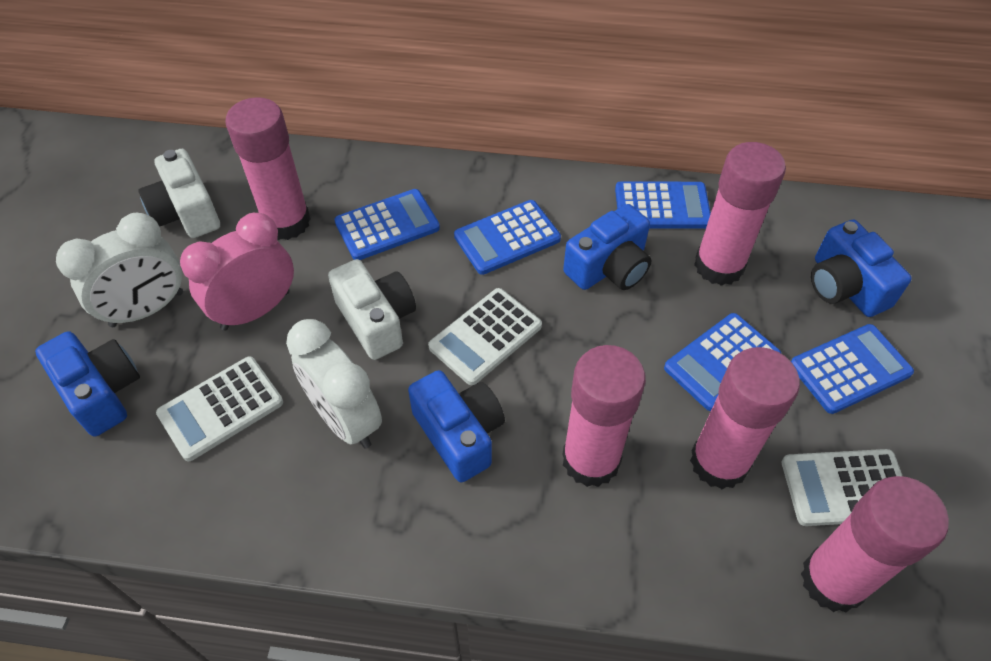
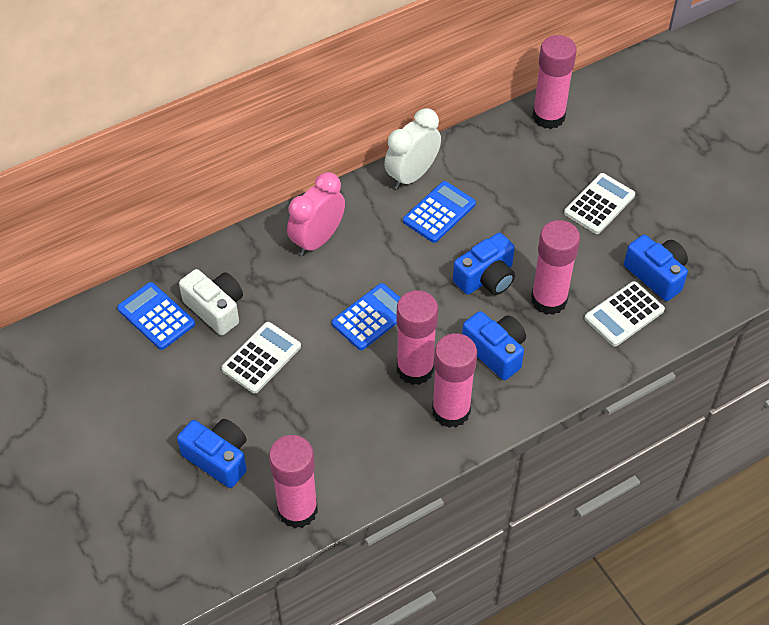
blue calculator: 5 -> 3
white camera: 2 -> 1
white clock: 2 -> 1

